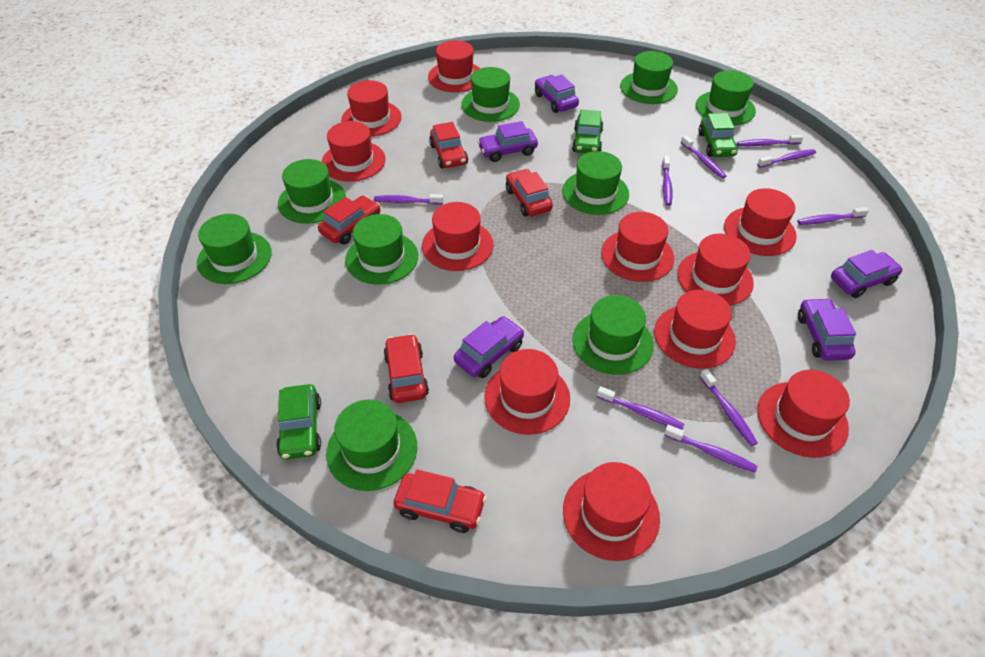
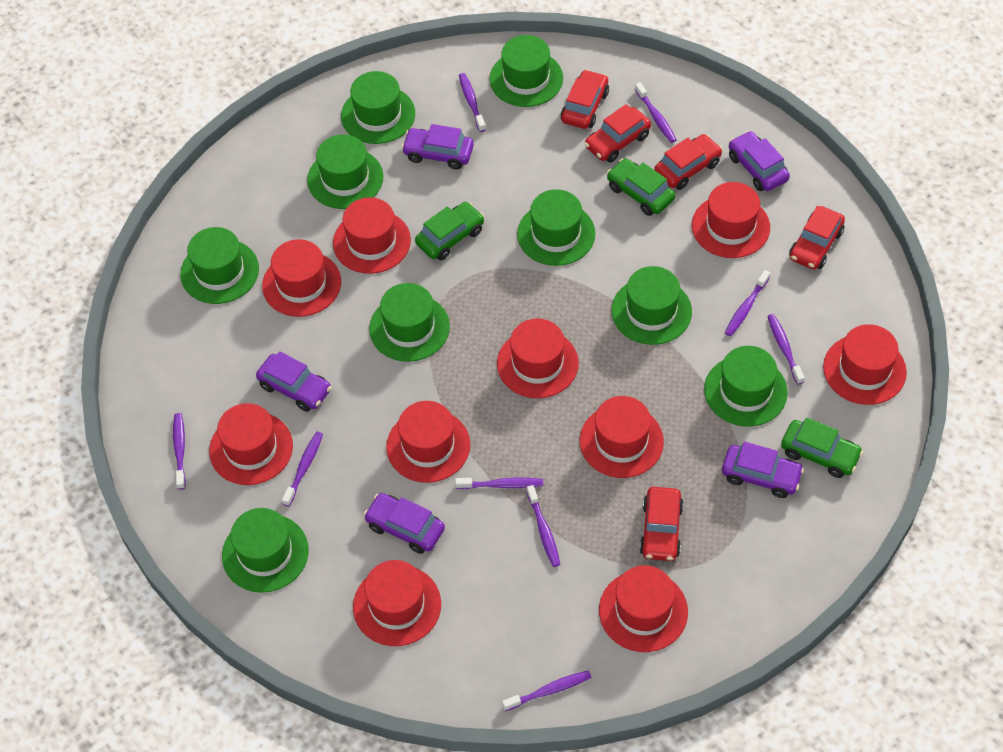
red hat: 11 -> 10

